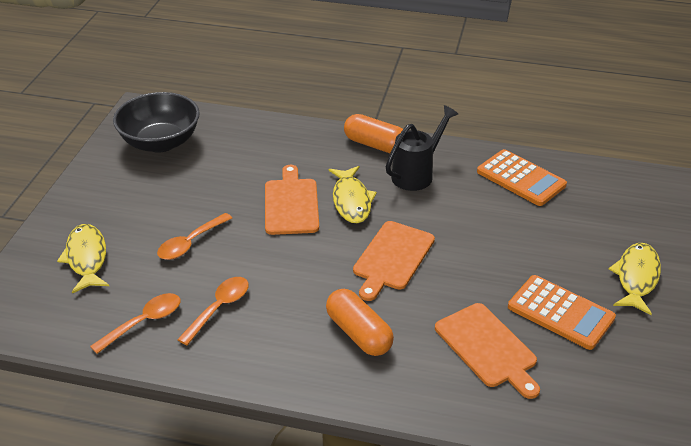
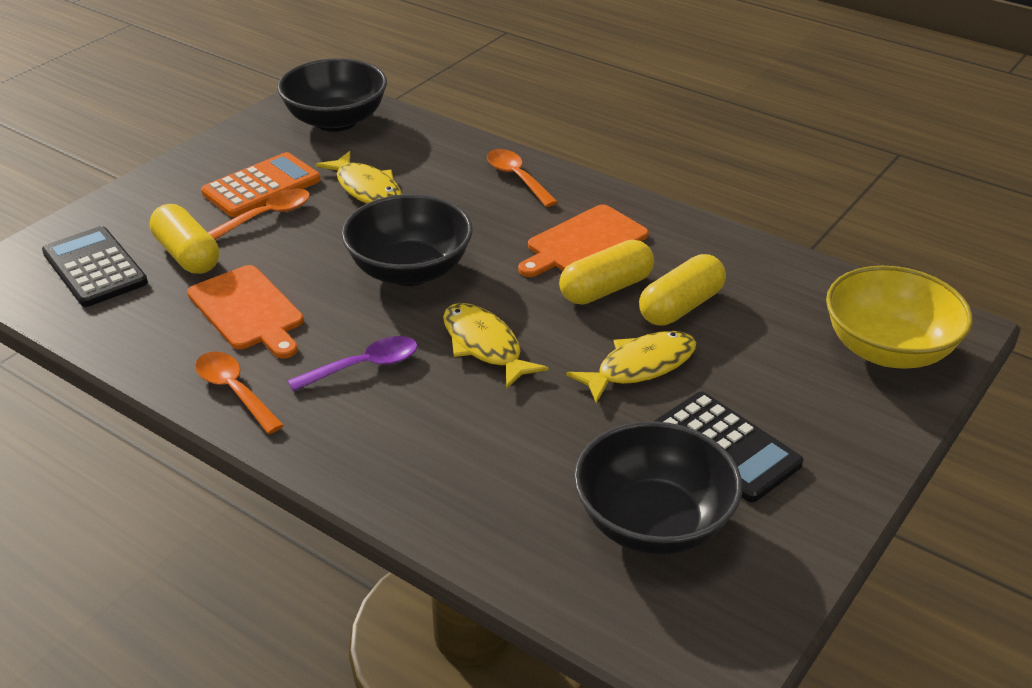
black bowl: 1 -> 3
black calculator: 0 -> 2
black watering can: 1 -> 0
orange calculator: 2 -> 1
orange capsule: 2 -> 0
orange cutting board: 3 -> 2
purple spoon: 0 -> 1
yellow bowl: 0 -> 1
yellow capsule: 0 -> 3

